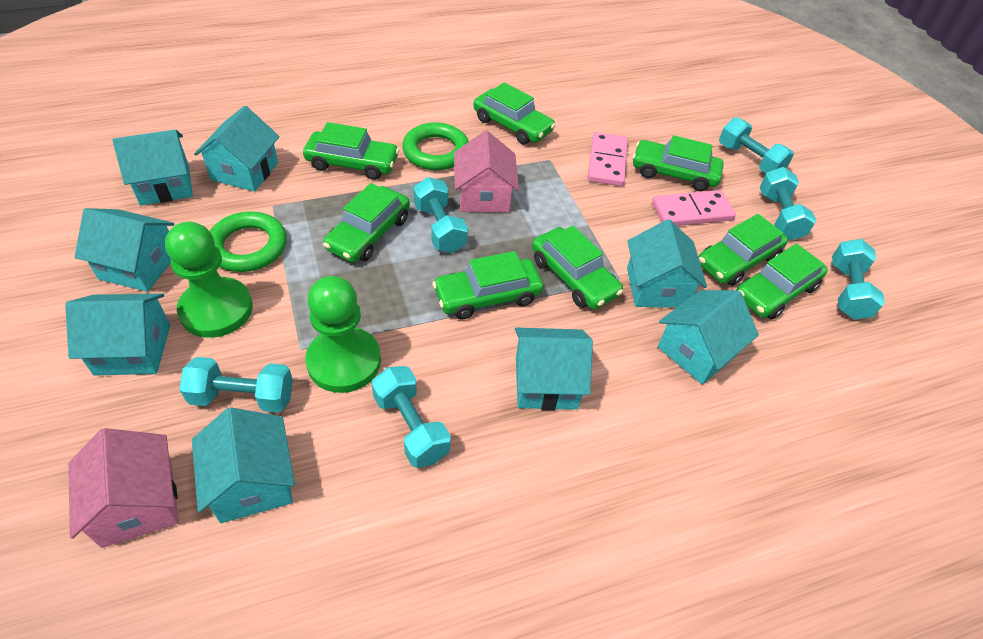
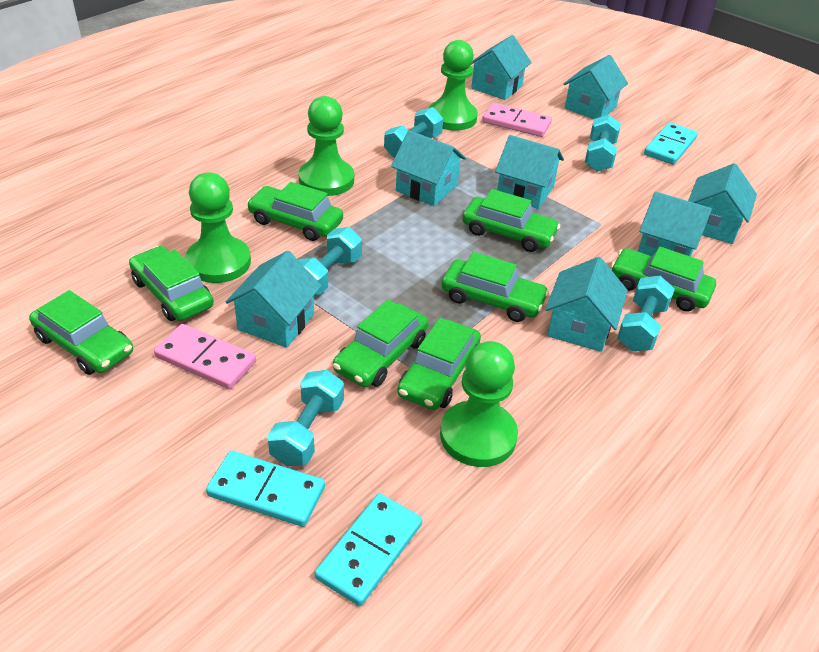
green pawn: 2 -> 4
green ring: 2 -> 0
pink house: 2 -> 0
turquoise domino: 0 -> 3
turquoise dumbbell: 6 -> 5

